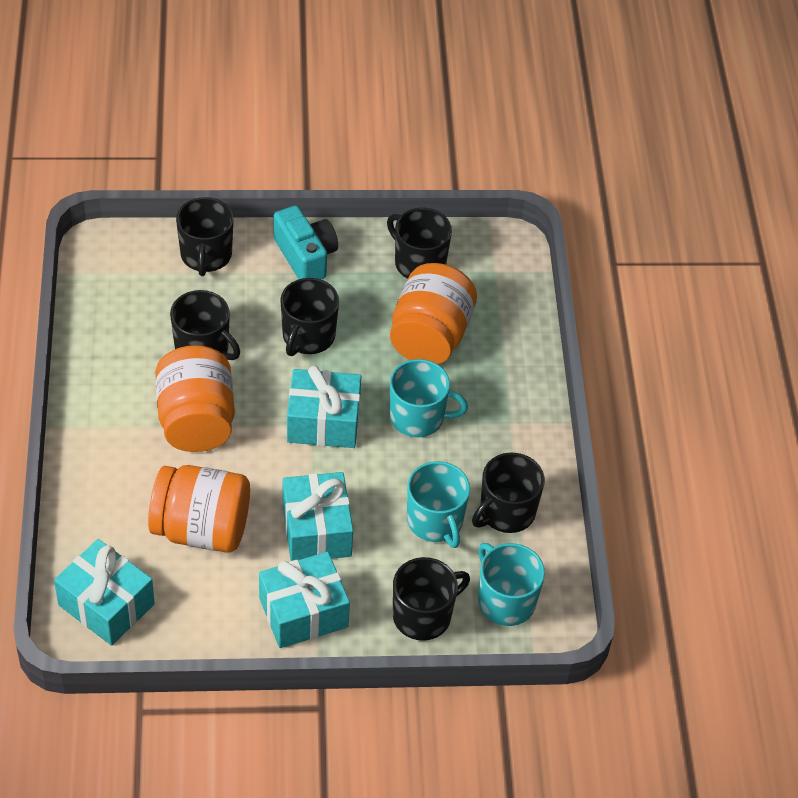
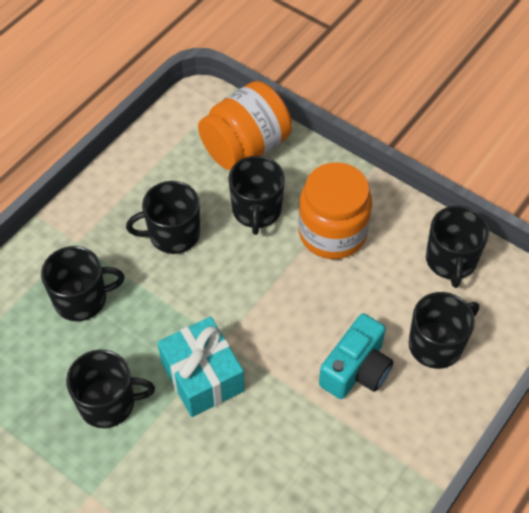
orange jar: 3 -> 2
turquoise gift: 4 -> 1
turquoise mug: 3 -> 0

